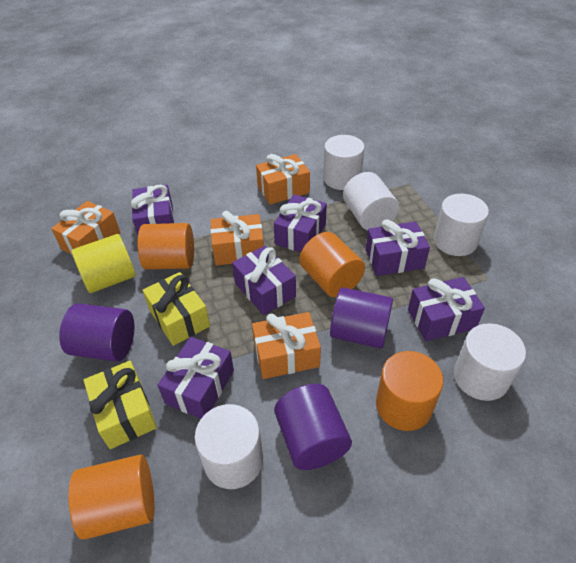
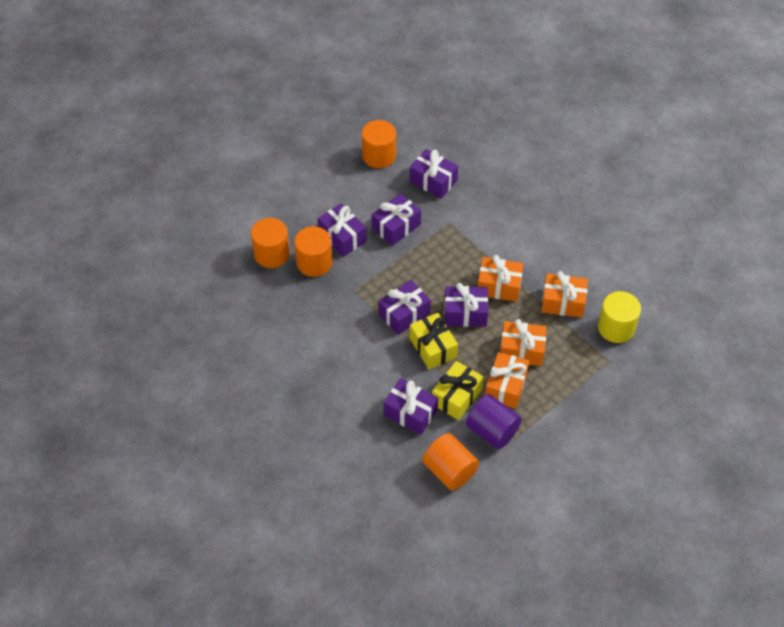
purple cylinder: 3 -> 1
white cylinder: 5 -> 0

